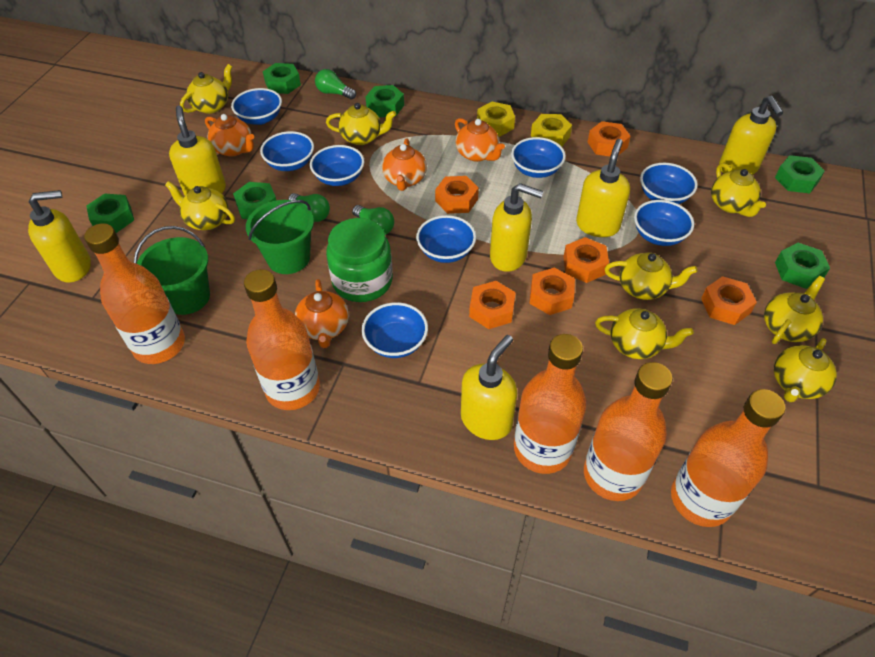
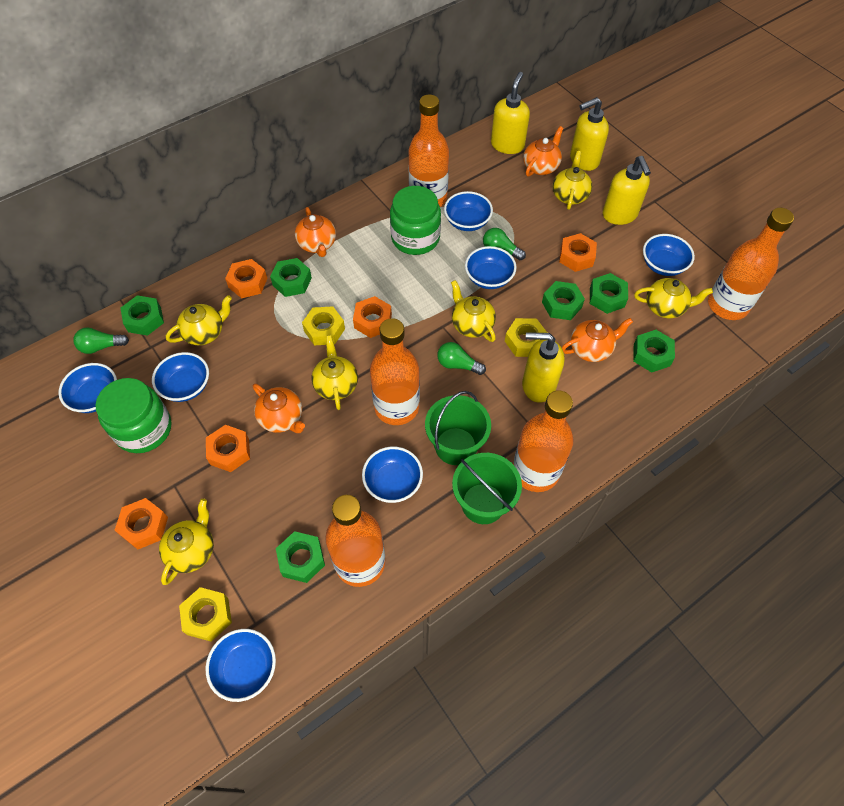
blue bowl: 8 -> 7
green jar: 1 -> 2
orange nut: 6 -> 5
yellow nut: 2 -> 3
yellow soap dispenser: 6 -> 4
yellow teapot: 8 -> 6

